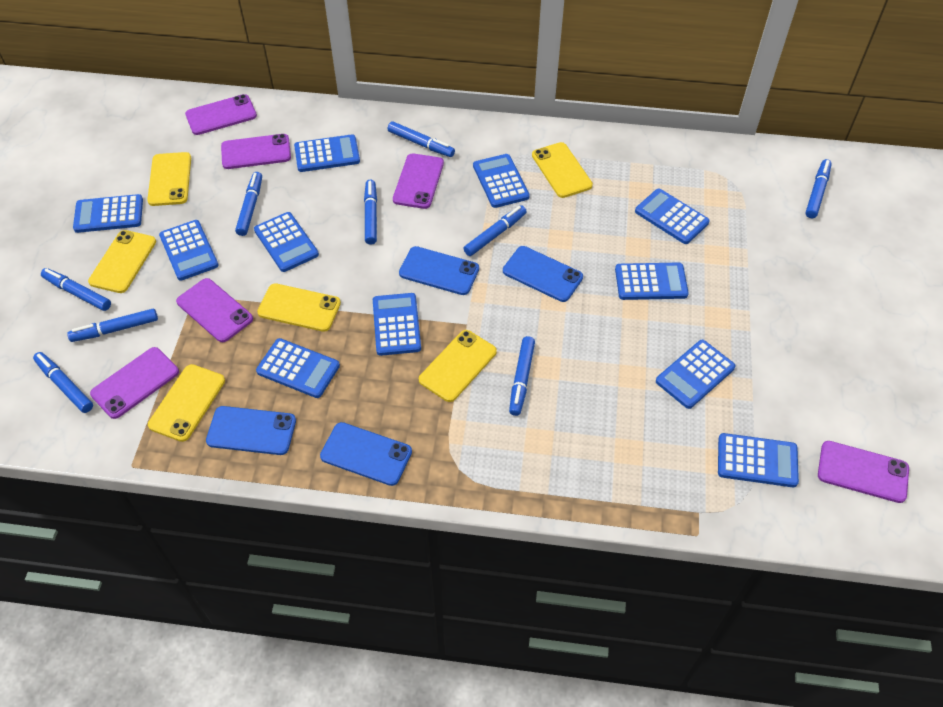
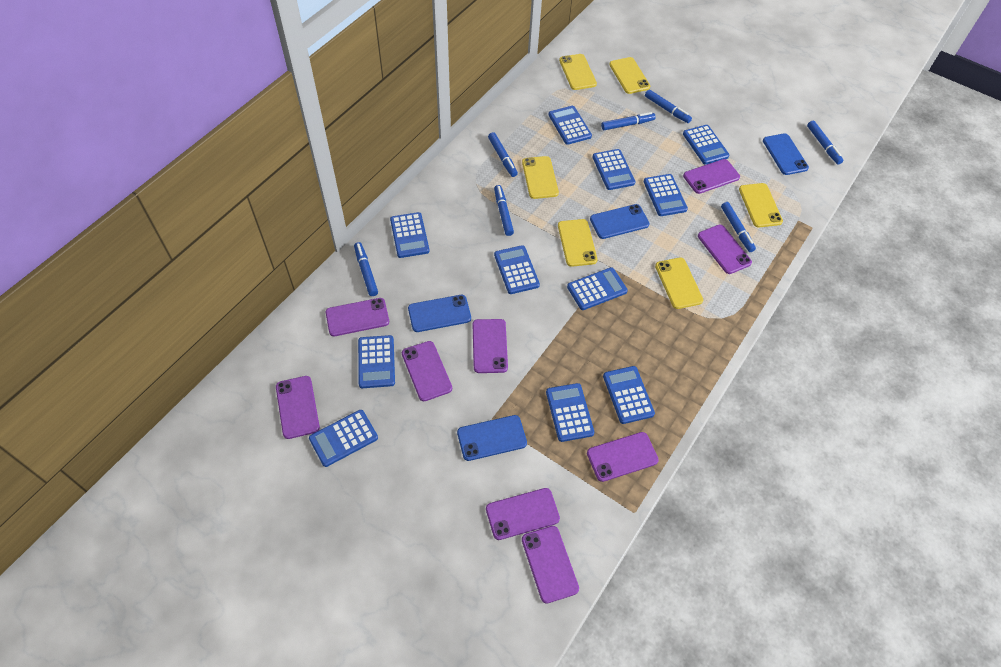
blue marker: 9 -> 7
purple phone: 6 -> 9

